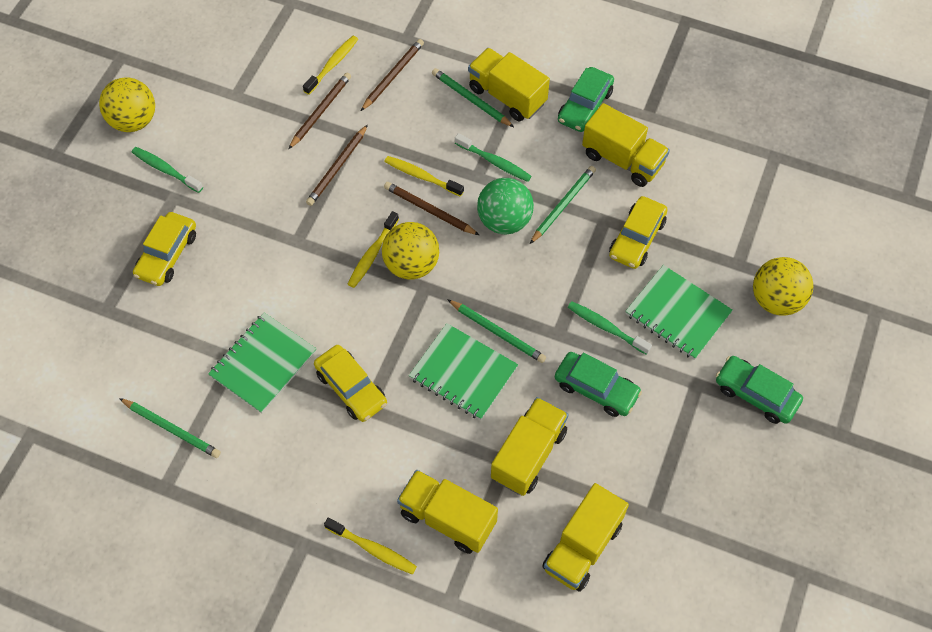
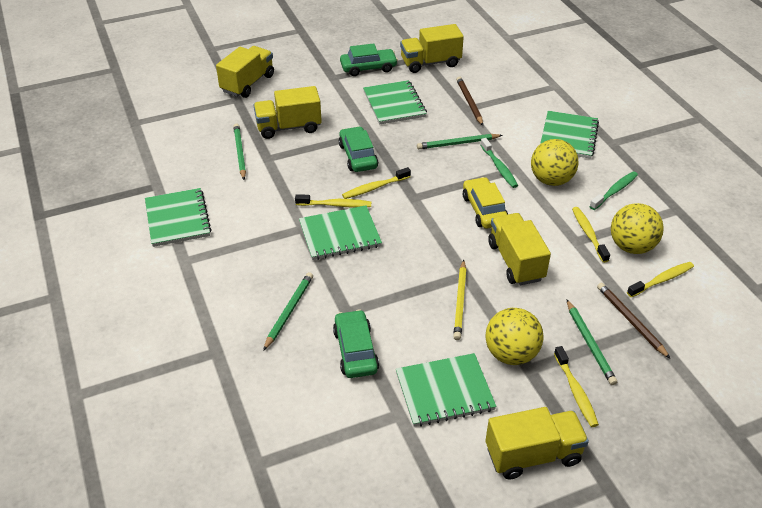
brown pencil: 4 -> 2
green ball: 1 -> 0
green notebook: 3 -> 5
green toothbrush: 3 -> 2
yellow car: 3 -> 1
yellow pencil: 0 -> 1
yellow toothbrush: 4 -> 5

